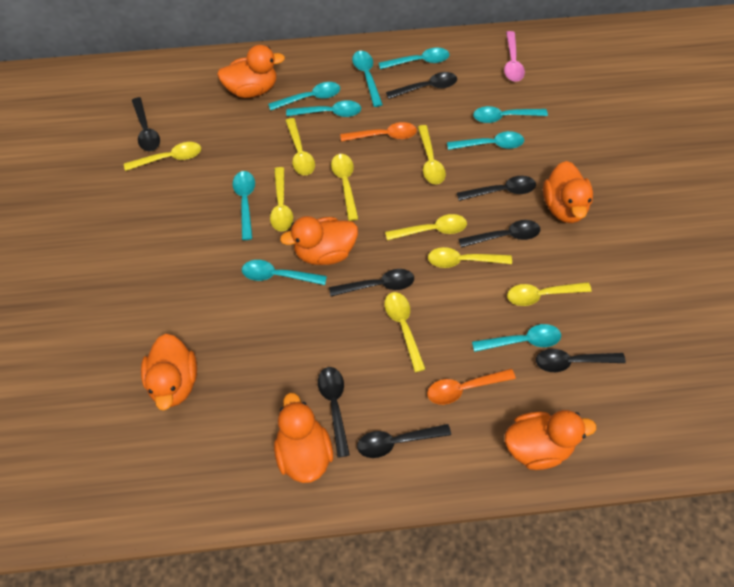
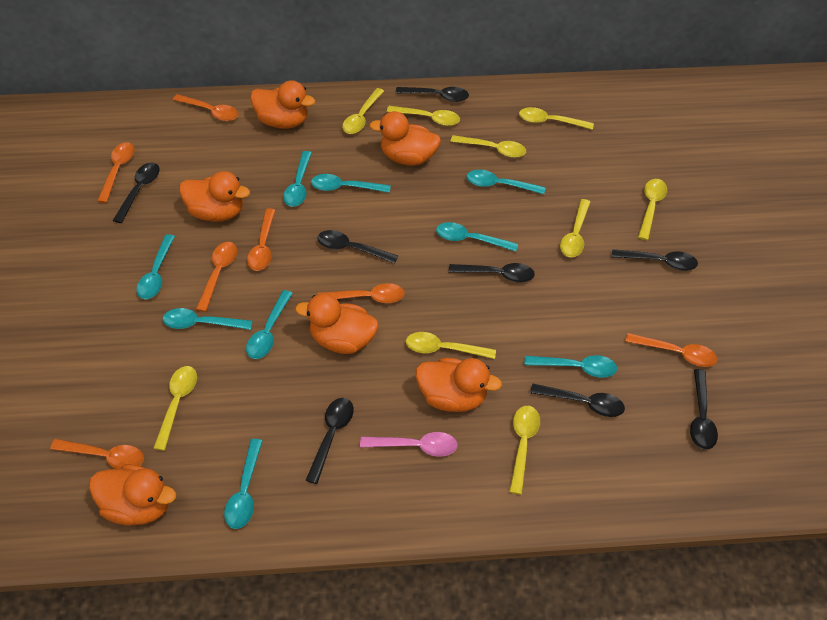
orange spoon: 2 -> 7

